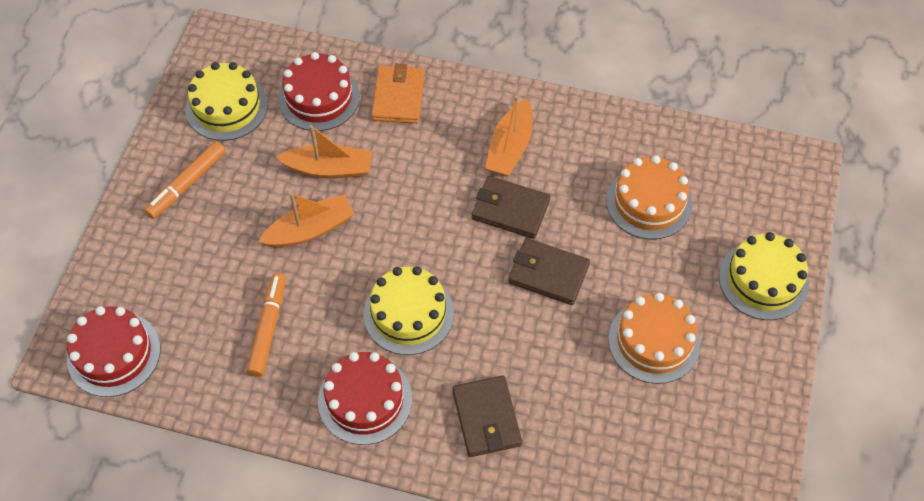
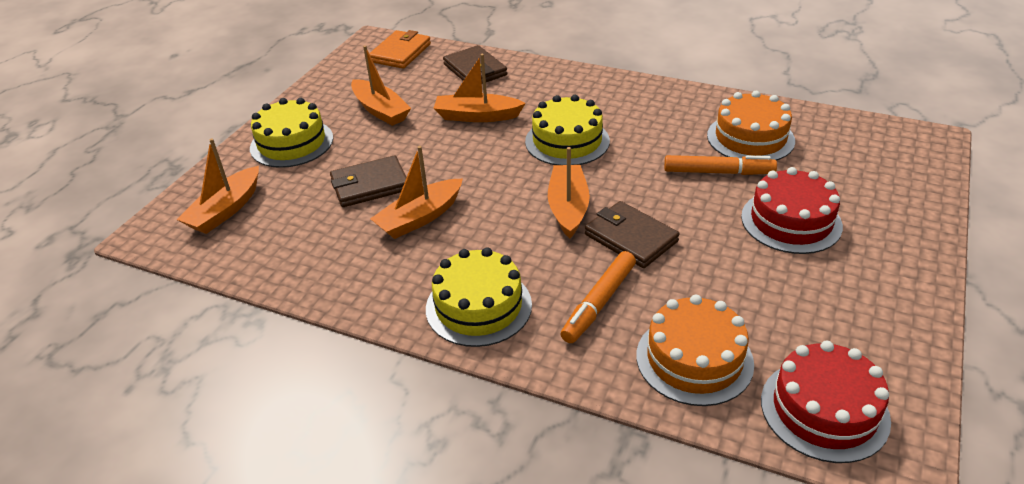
orange boat: 3 -> 5
red cake: 3 -> 2

